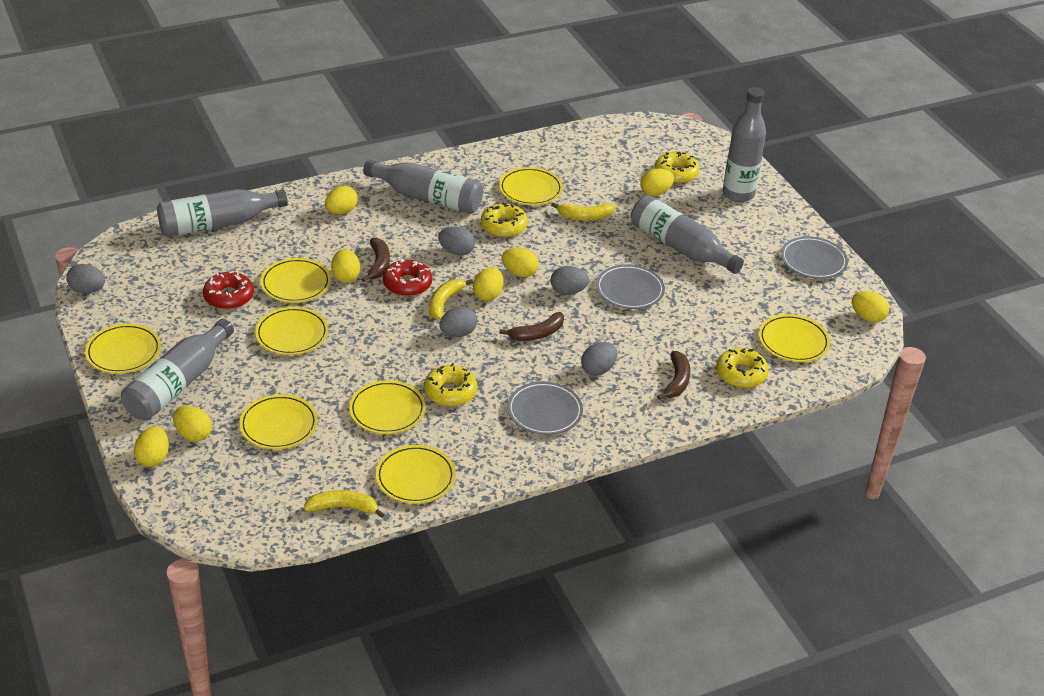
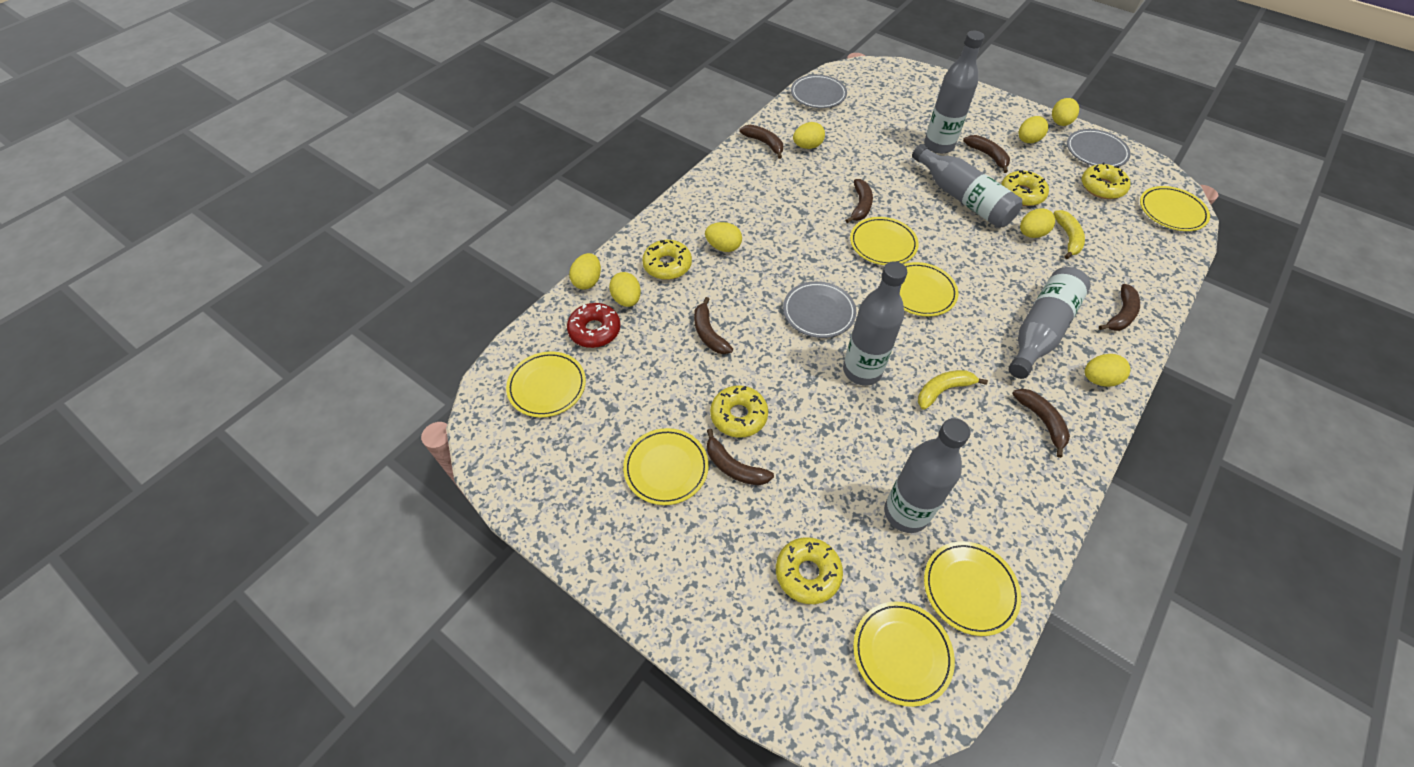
brown banana: 3 -> 7
grey egg: 5 -> 0
red donut: 2 -> 1
yellow banana: 3 -> 2
yellow donut: 4 -> 5
yellow plate: 8 -> 7

